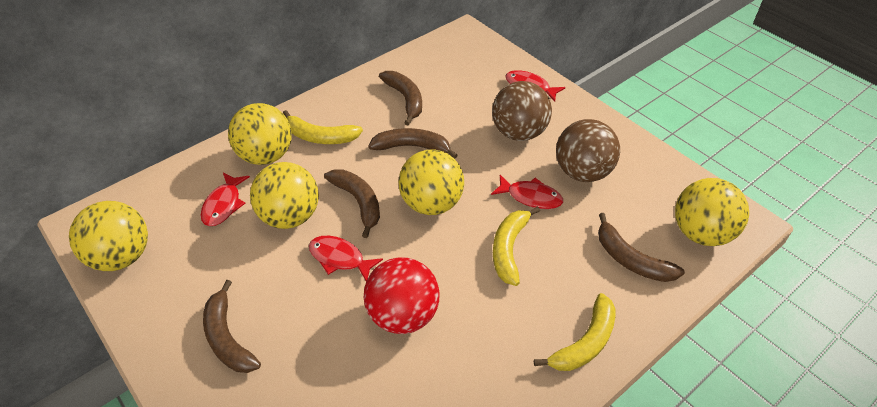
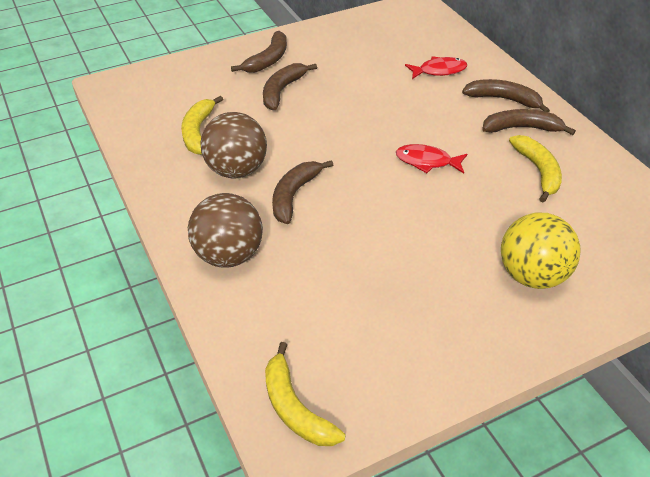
red ball: 1 -> 0
red fish: 4 -> 2
yellow ball: 5 -> 1

